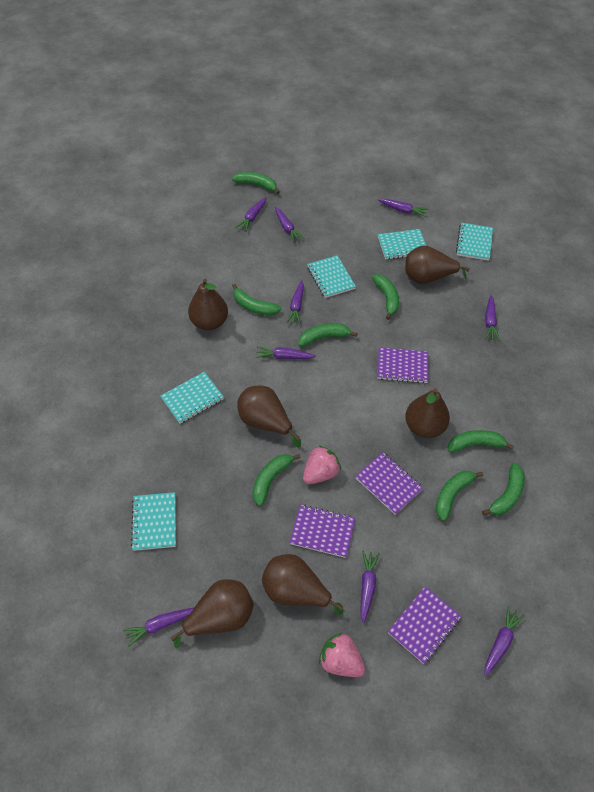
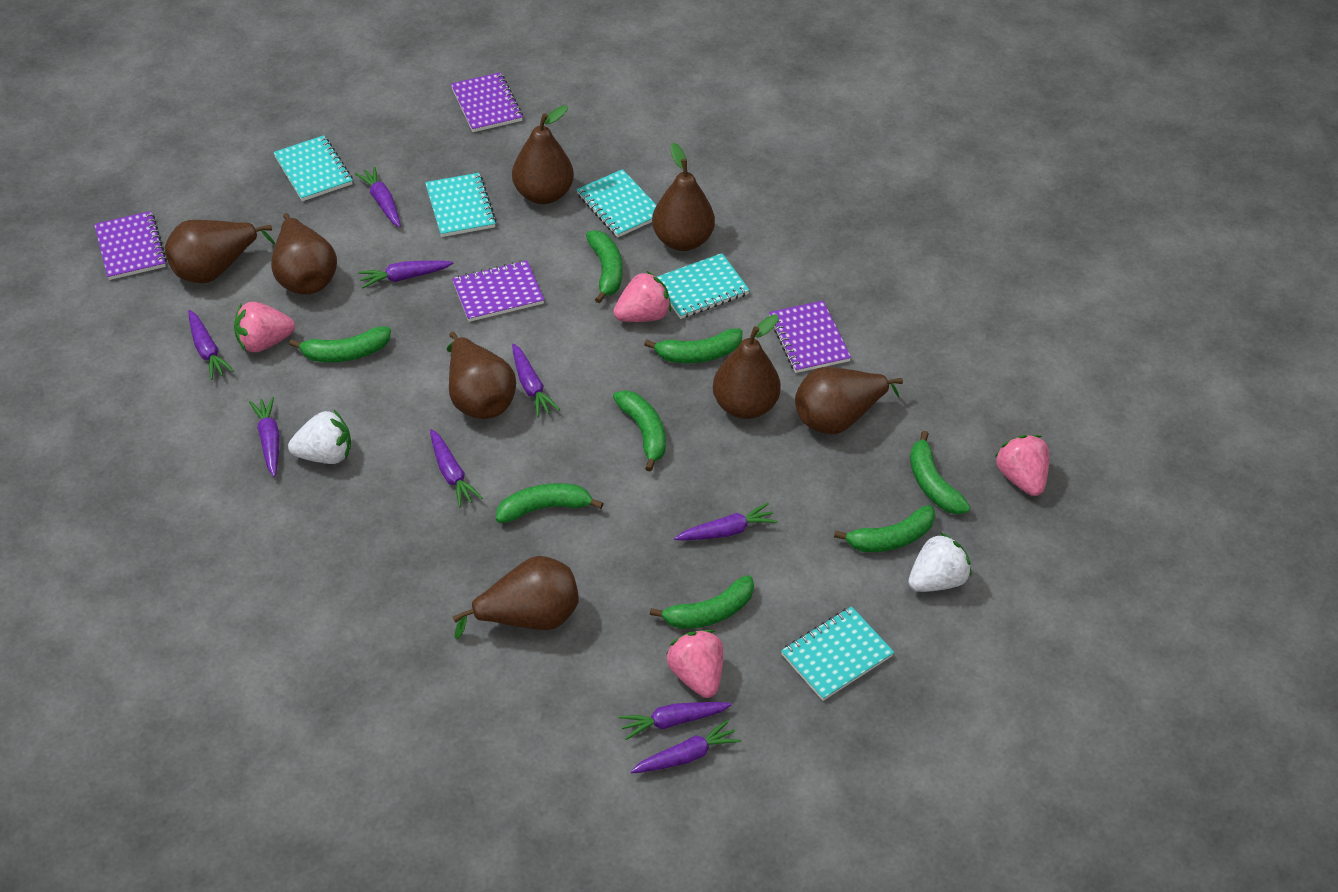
brown pear: 6 -> 8
pink strawberry: 2 -> 4
white strawberry: 0 -> 2

